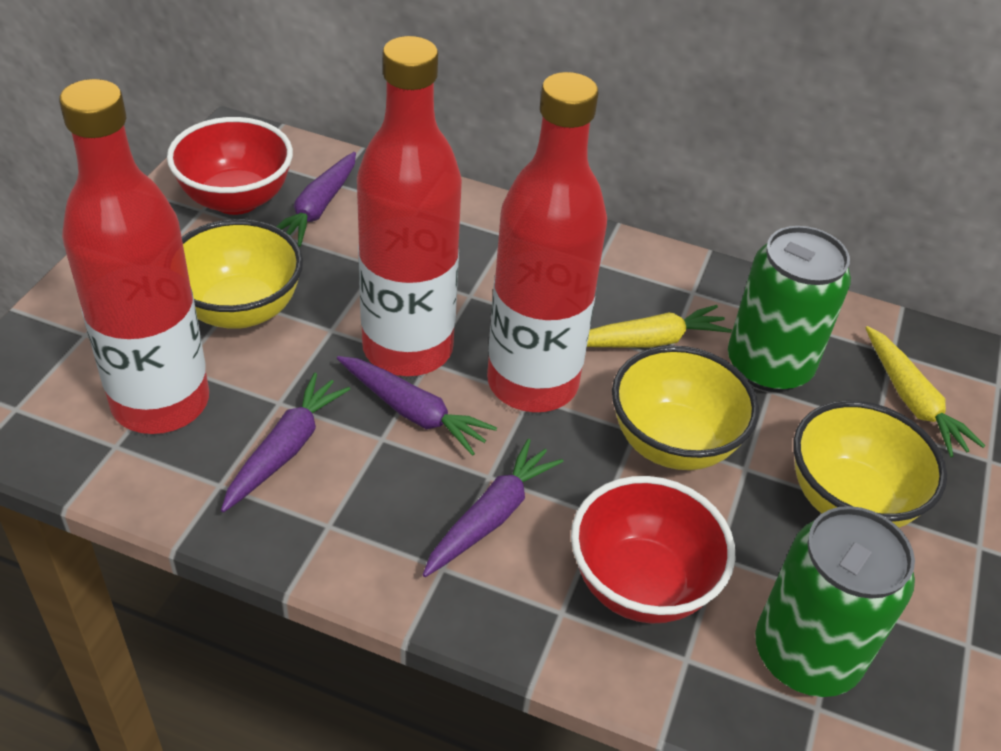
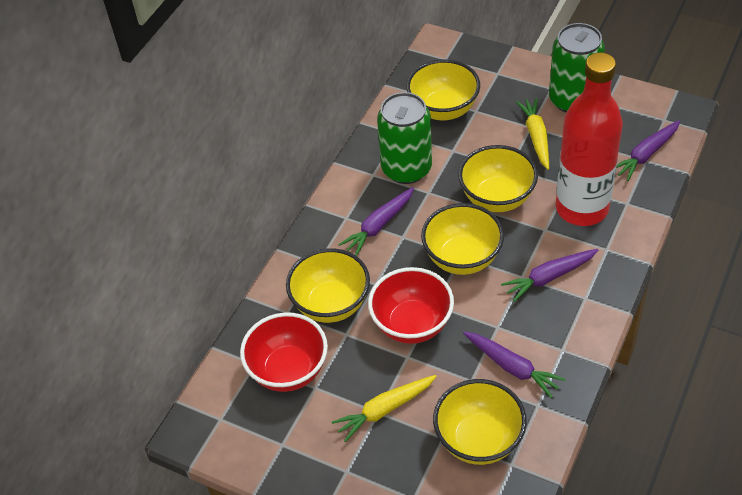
red bottle: 3 -> 1
yellow bowl: 3 -> 5

